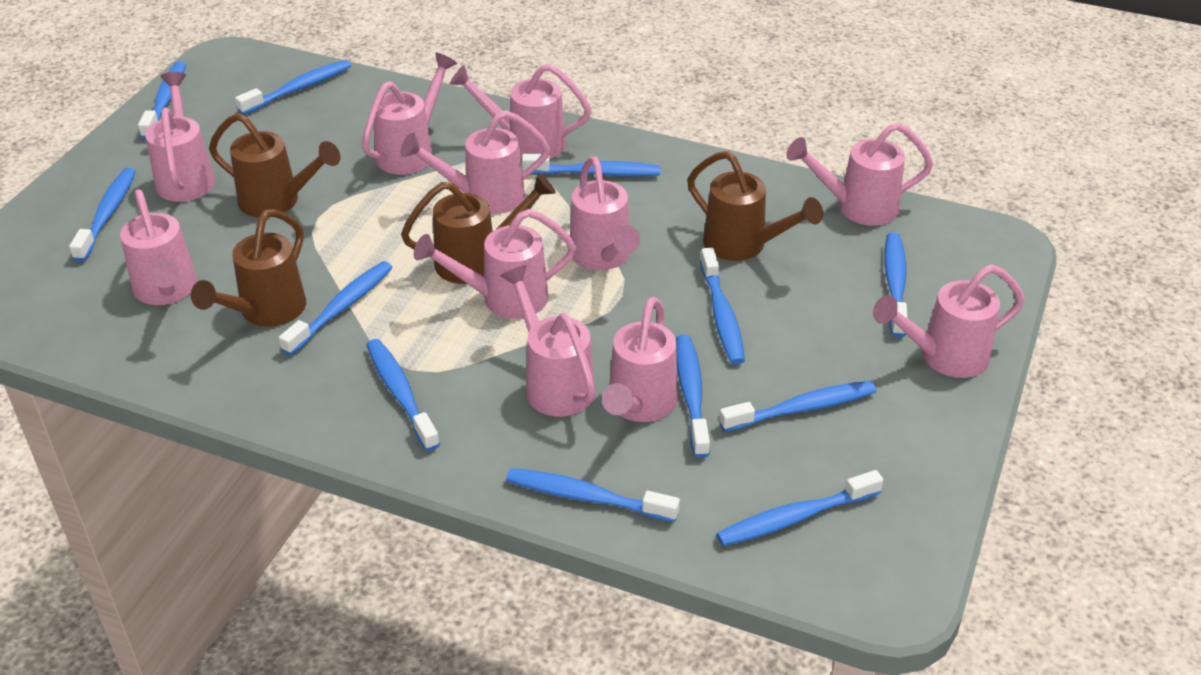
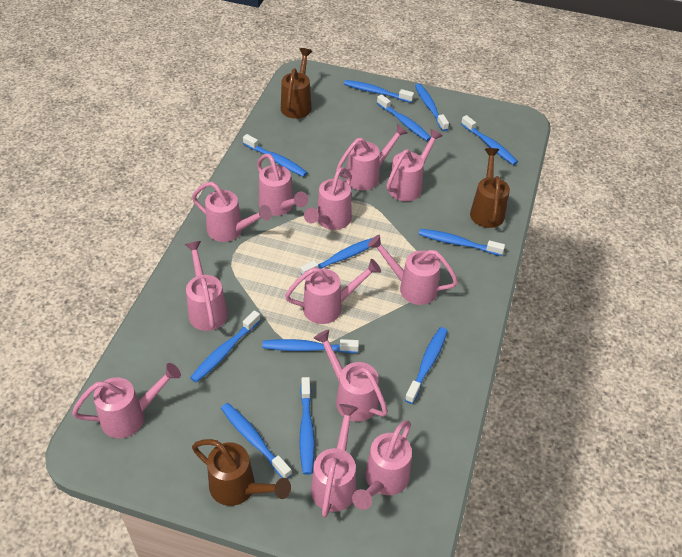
brown watering can: 4 -> 3
pink watering can: 11 -> 12

